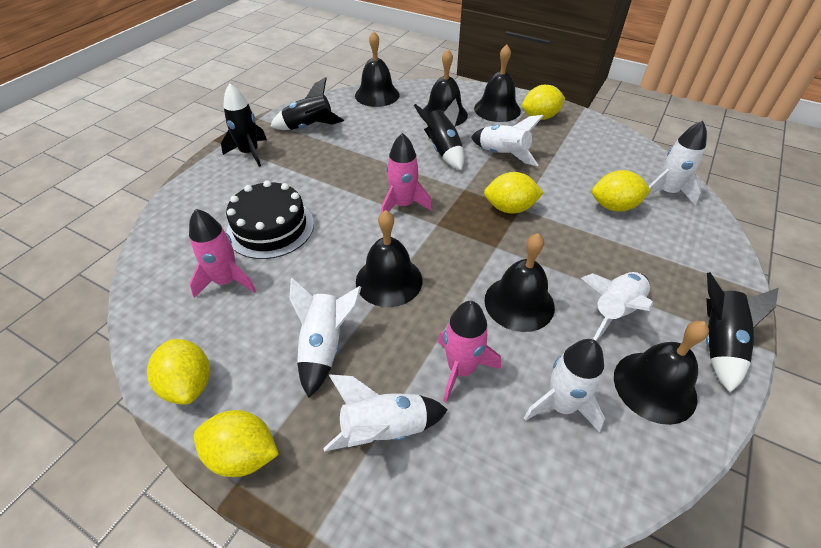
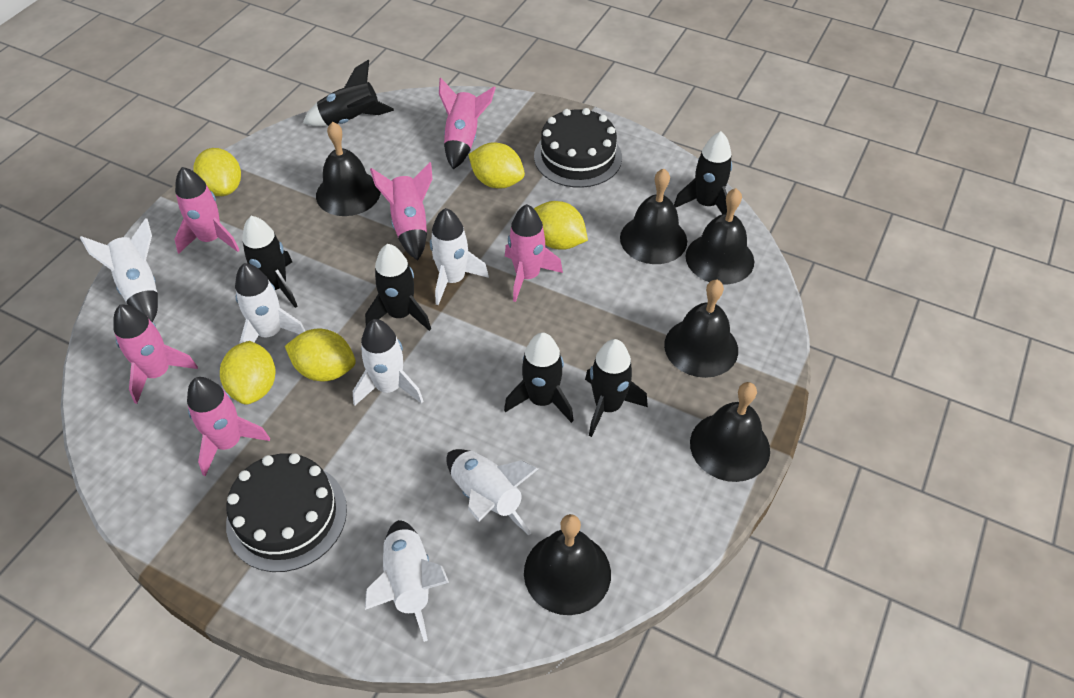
black cake: 1 -> 2
black rocket: 4 -> 6
pink rocket: 3 -> 6

